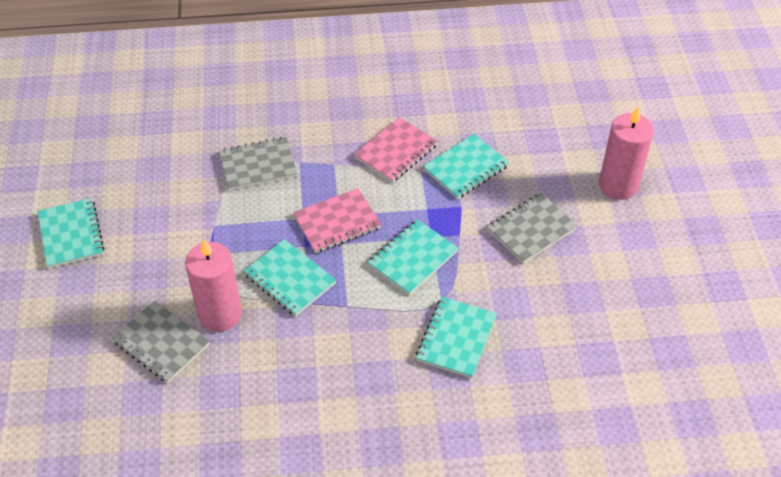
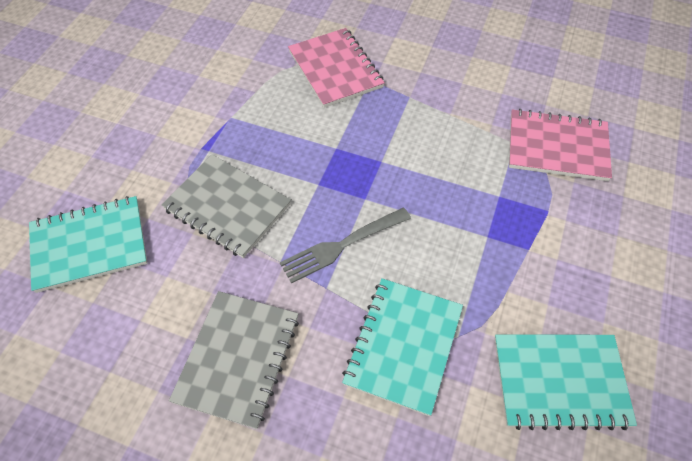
grey fork: 0 -> 1
grey notebook: 3 -> 2
pink candle: 2 -> 0
turquoise notebook: 5 -> 3

